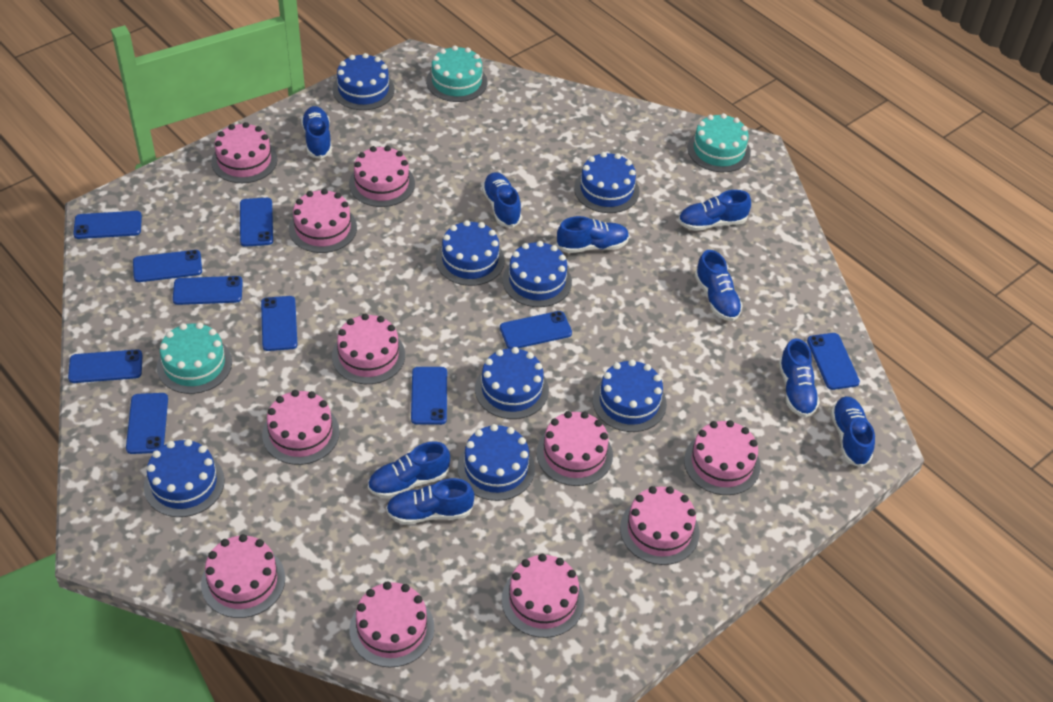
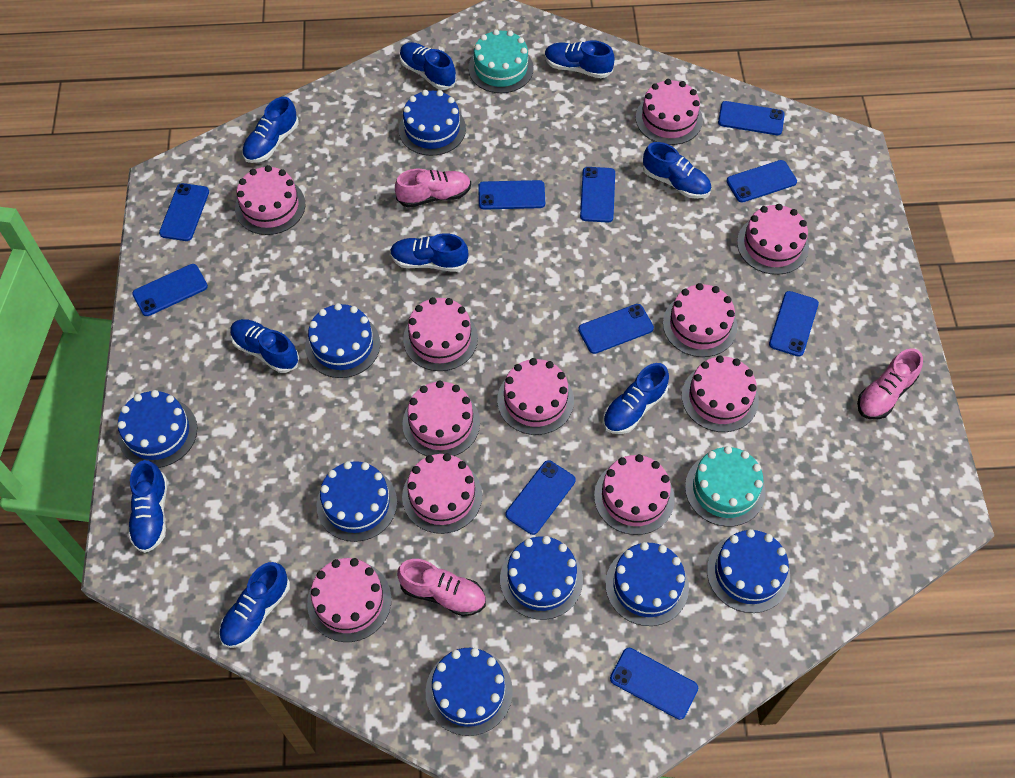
pink shoe: 0 -> 3
turquoise cake: 3 -> 2

